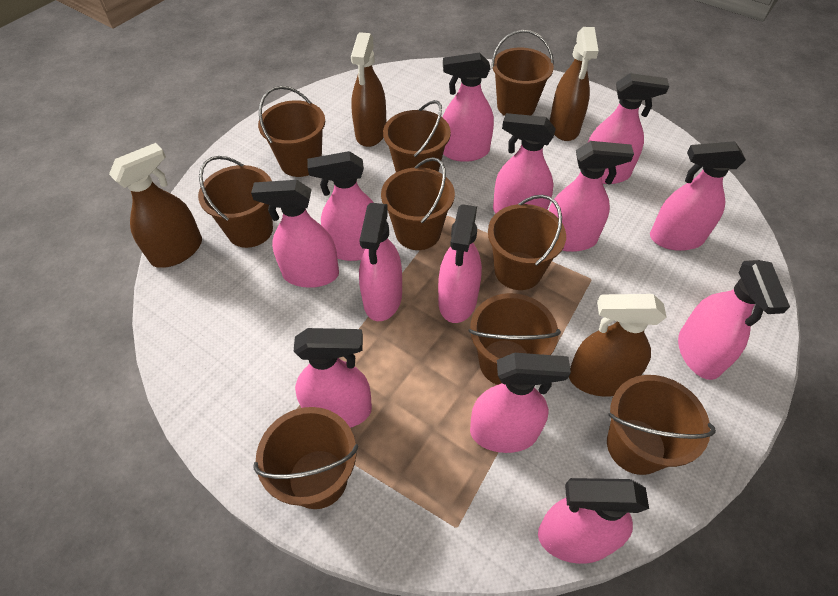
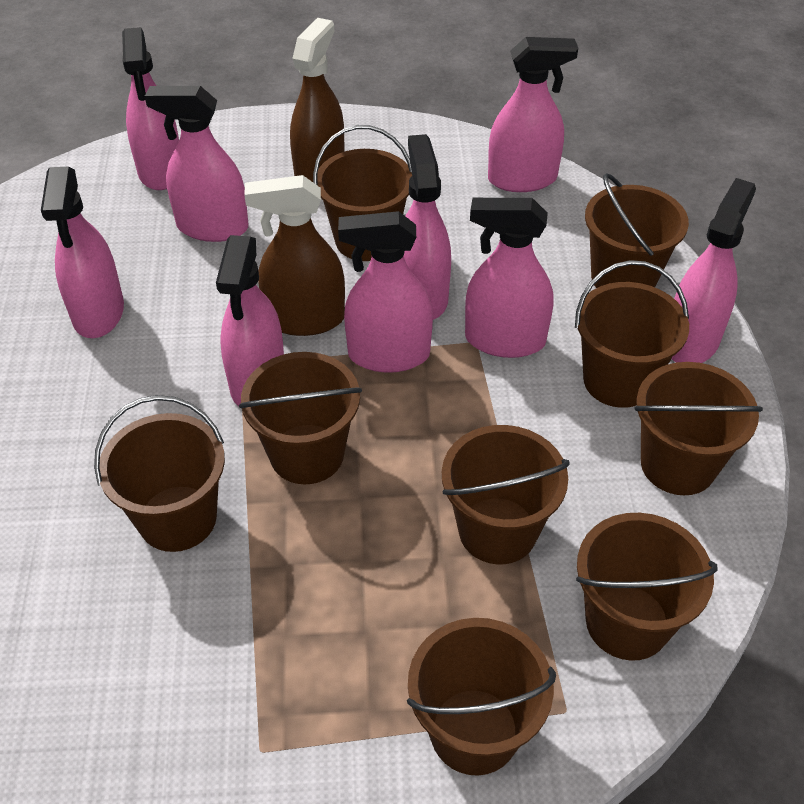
brown spray bottle: 4 -> 2
pink spray bottle: 13 -> 9

